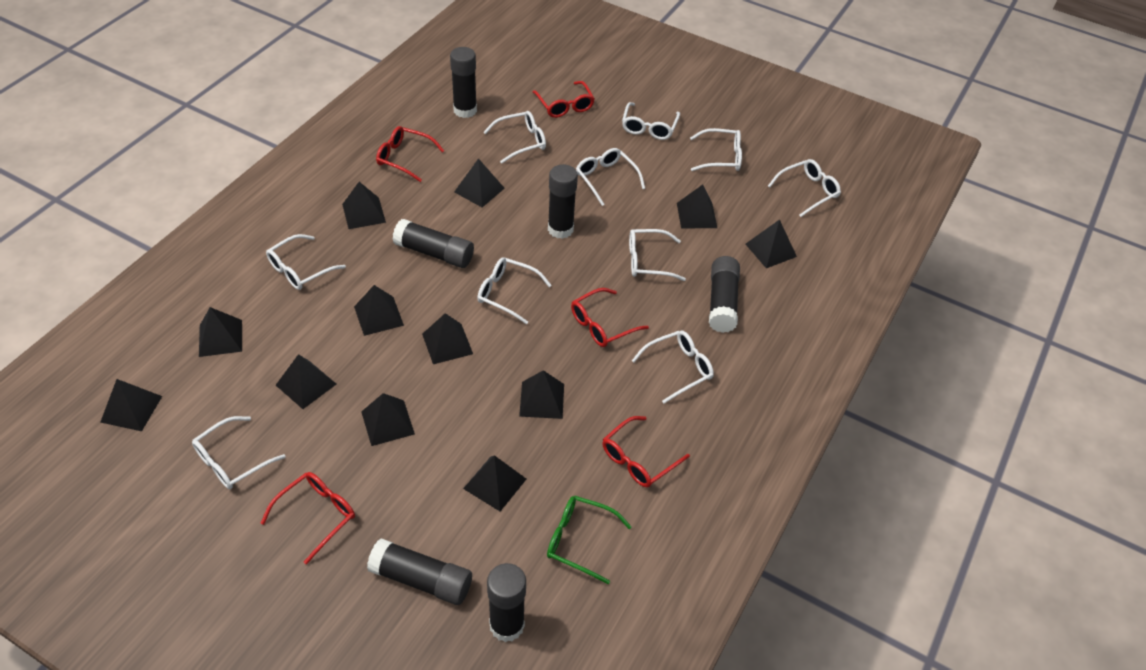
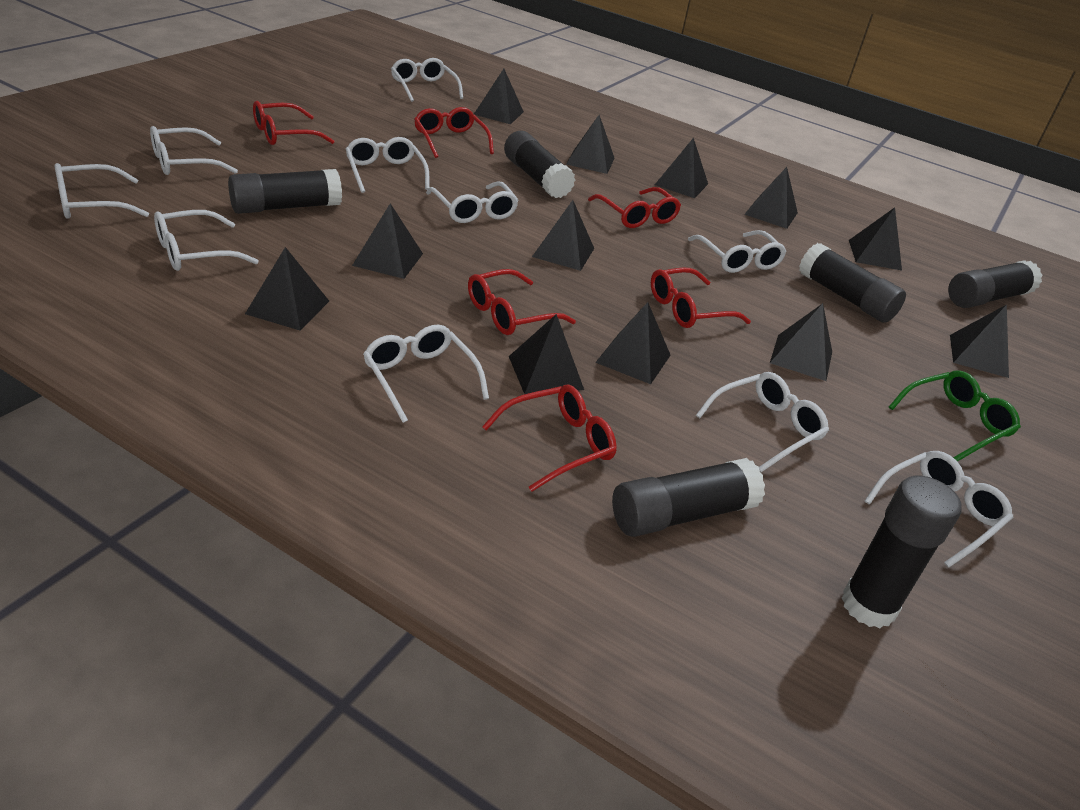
red glasses: 5 -> 6

